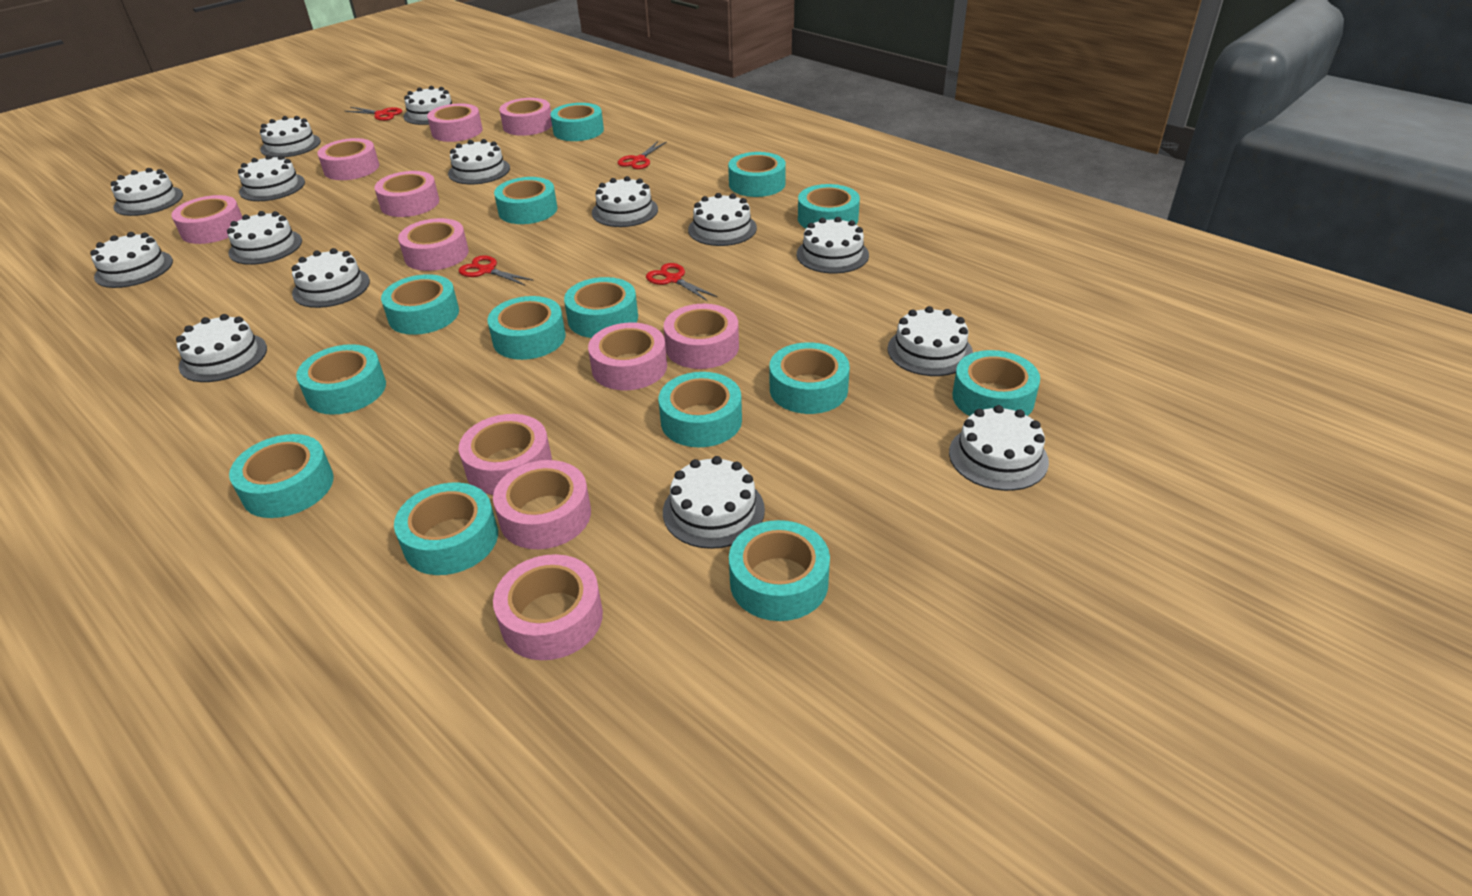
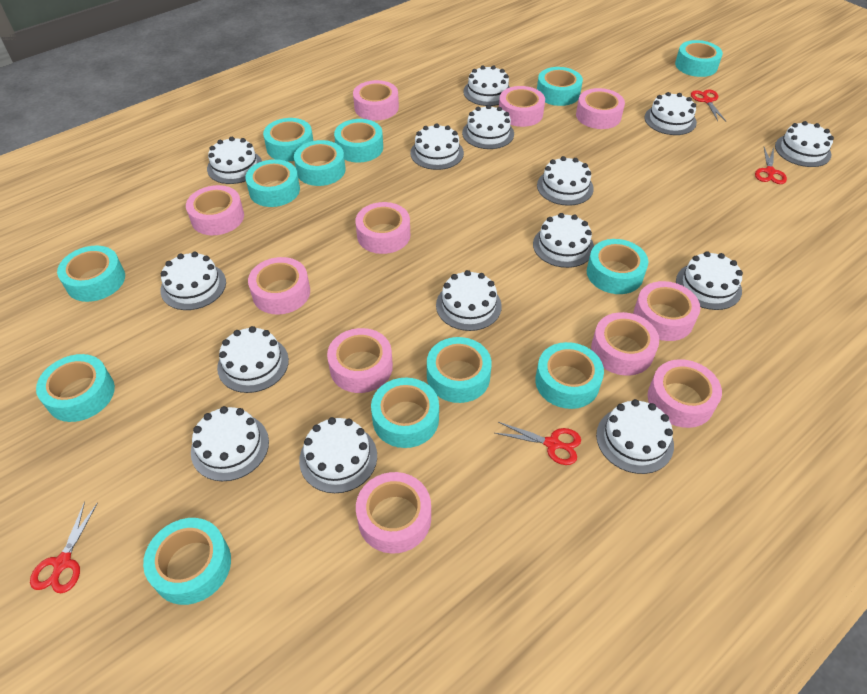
turquoise tape: 14 -> 13

